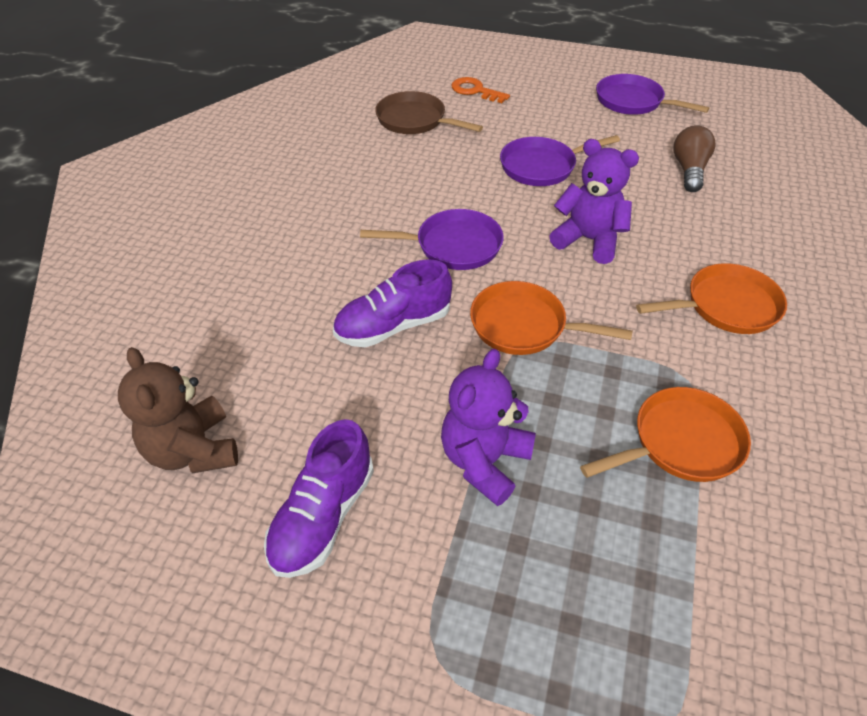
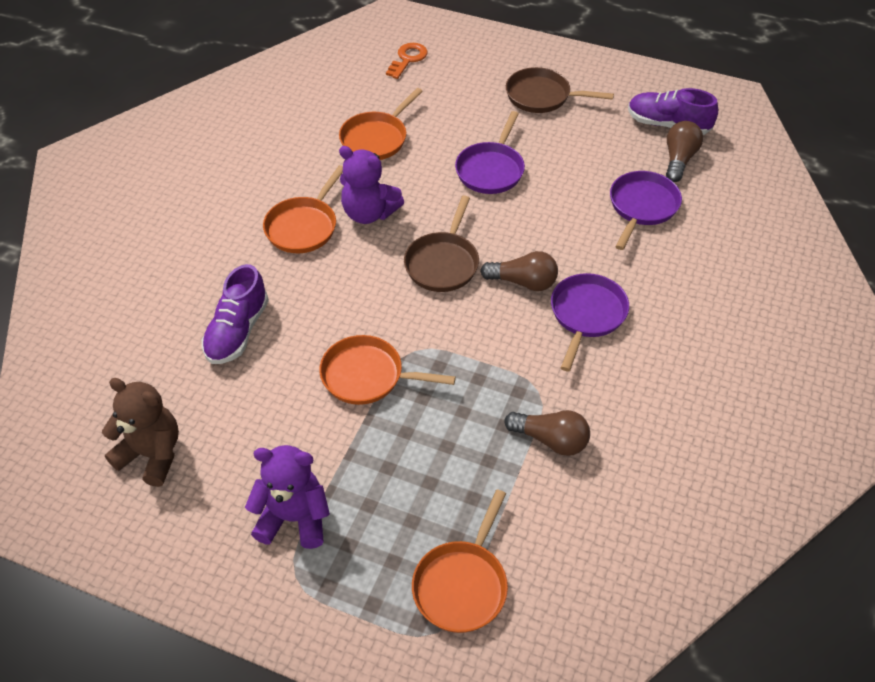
brown light bulb: 1 -> 3
brown pan: 1 -> 2
orange pan: 3 -> 4

